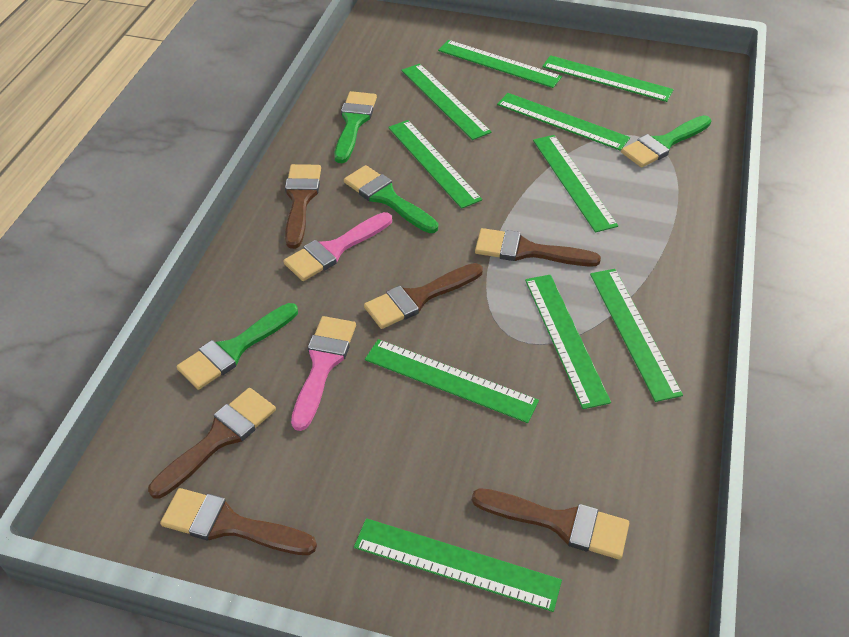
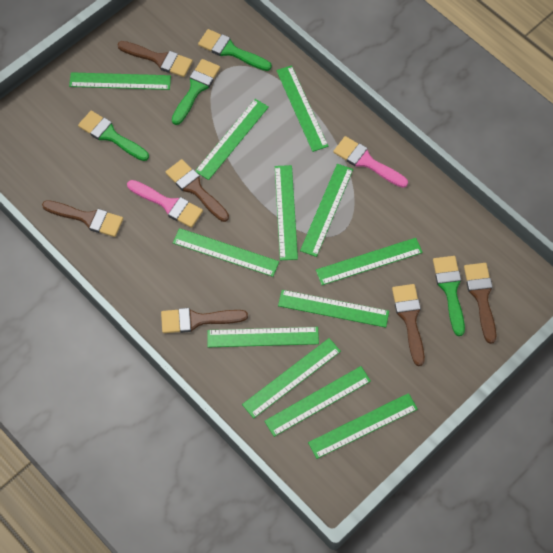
green ruler: 10 -> 12

